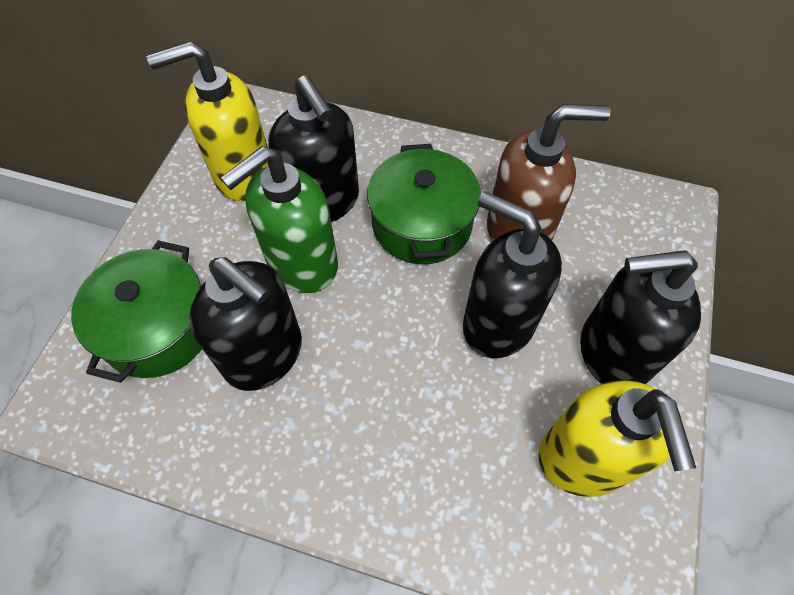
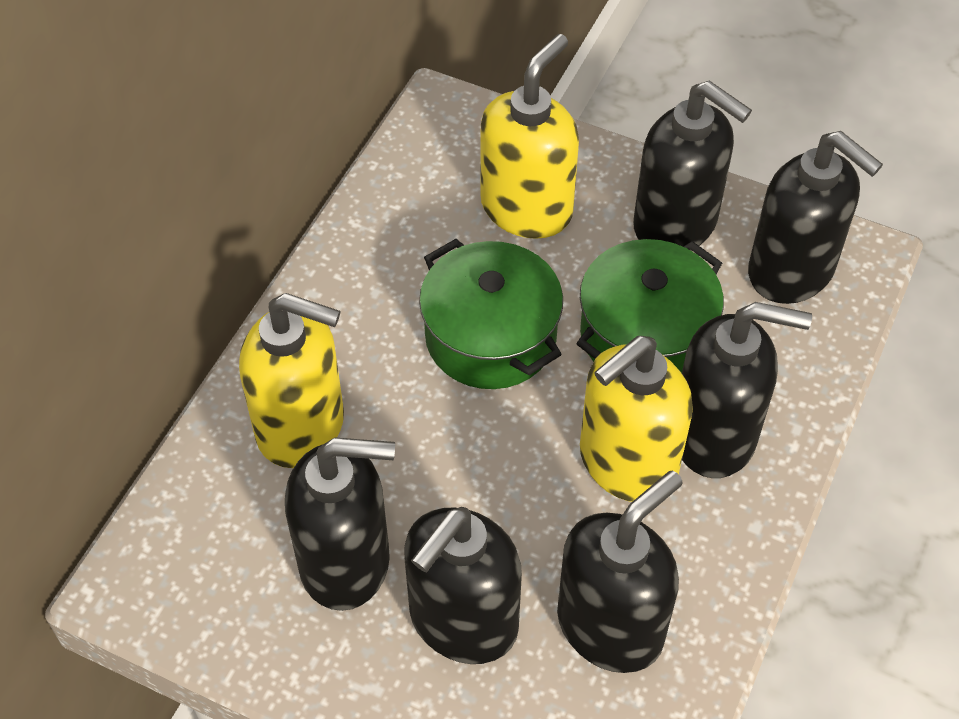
black soap dispenser: 4 -> 6
brown soap dispenser: 1 -> 0
green soap dispenser: 1 -> 0
yellow soap dispenser: 2 -> 3

